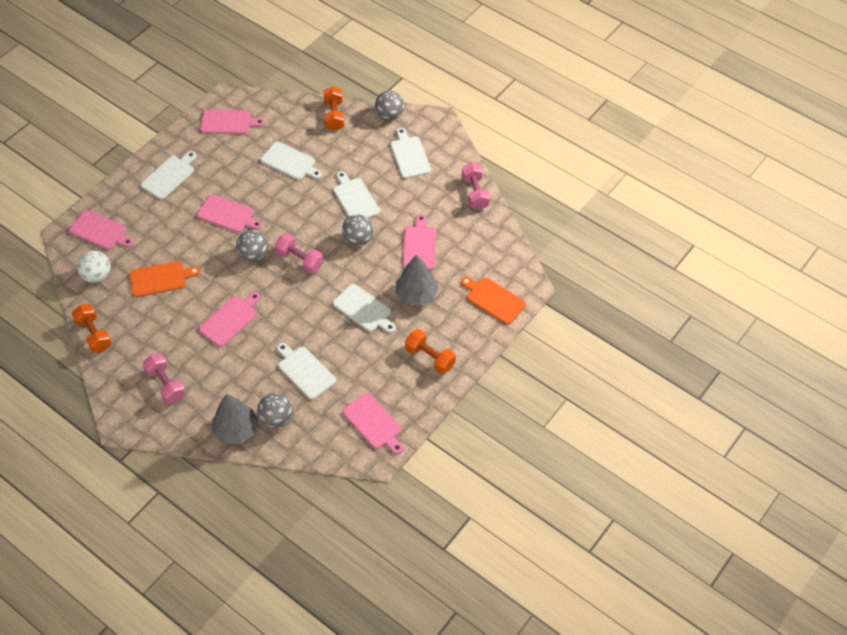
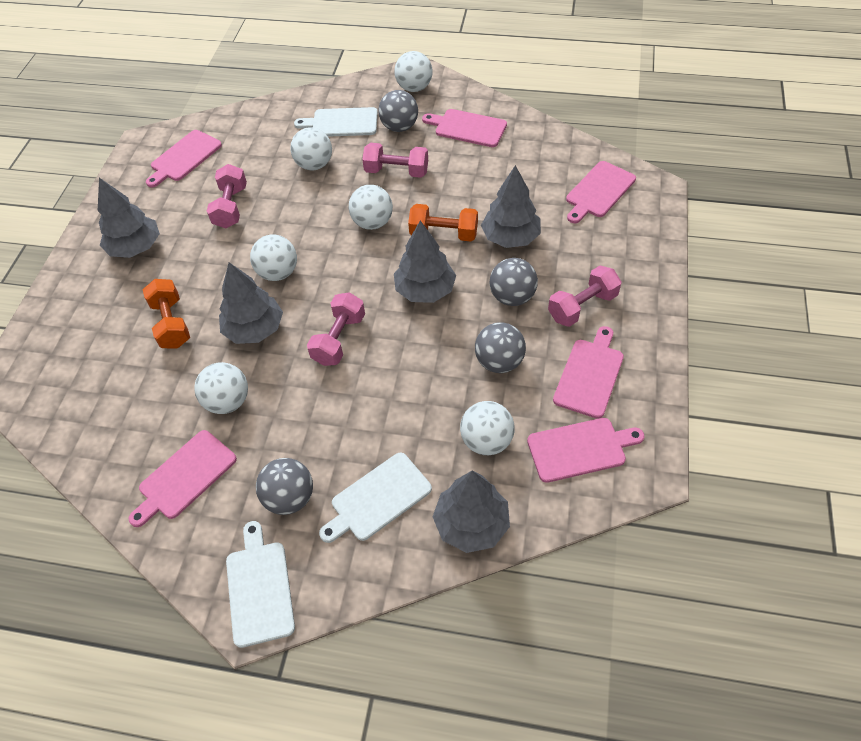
grey tree: 2 -> 5
orange cutting board: 2 -> 0
orange dumbbell: 3 -> 2
pink dumbbell: 3 -> 4
white ball: 1 -> 6
white cutting board: 6 -> 3

